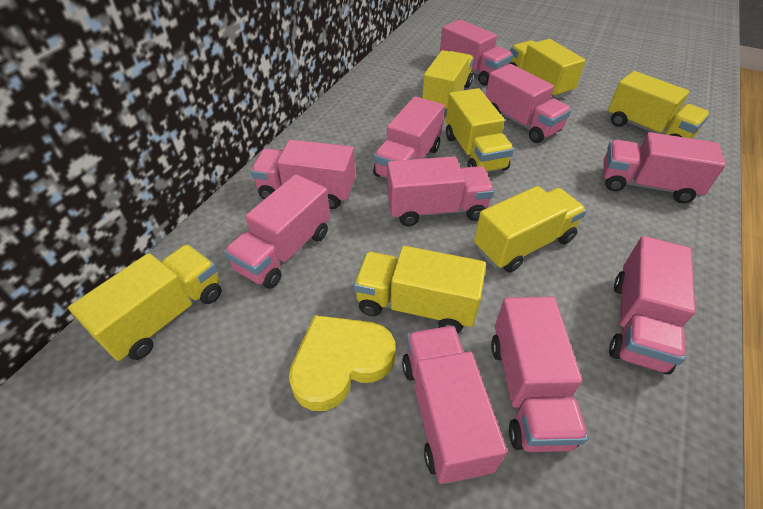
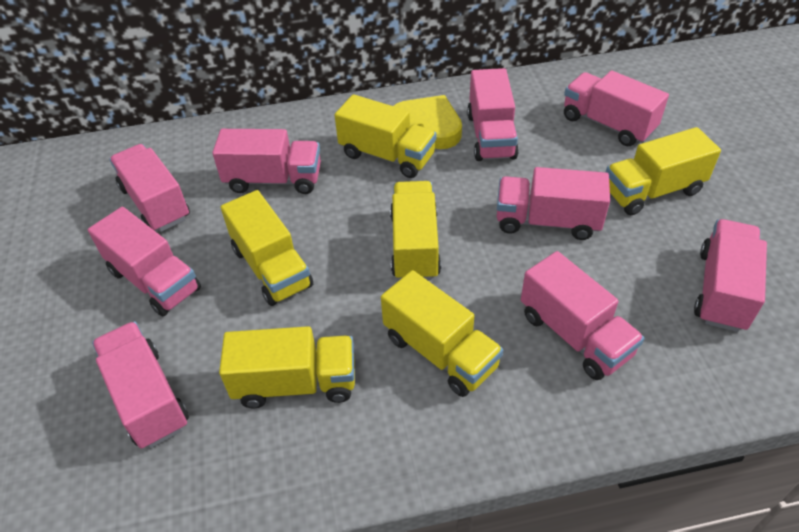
pink truck: 10 -> 9
yellow truck: 7 -> 6

